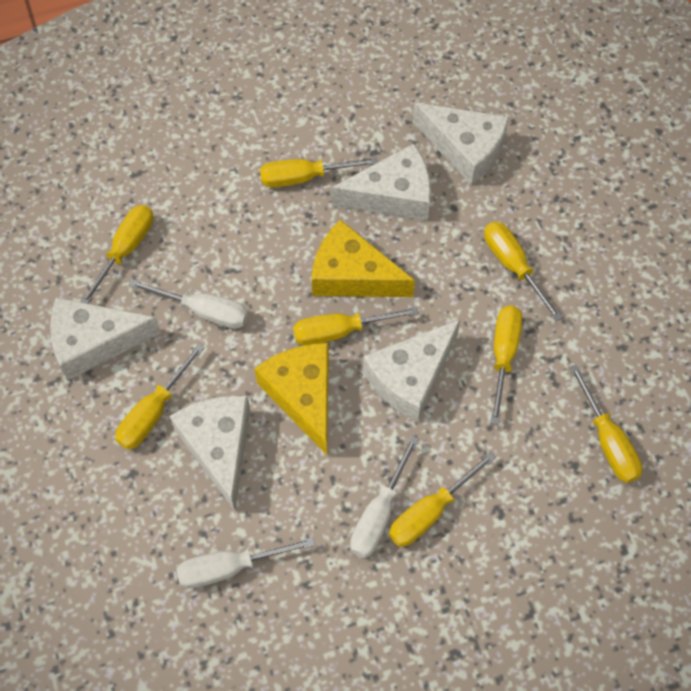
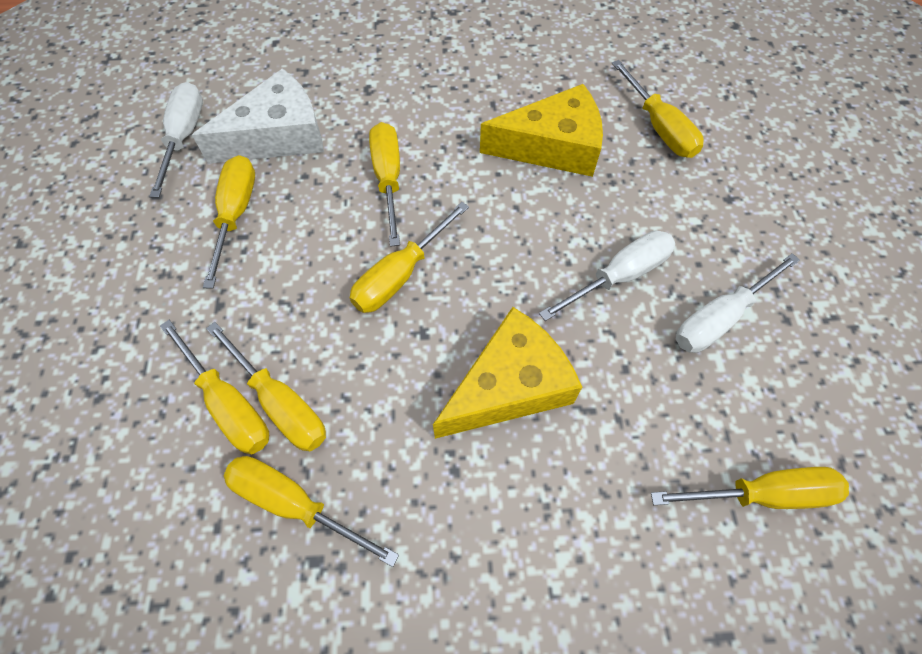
white cheese: 5 -> 1

